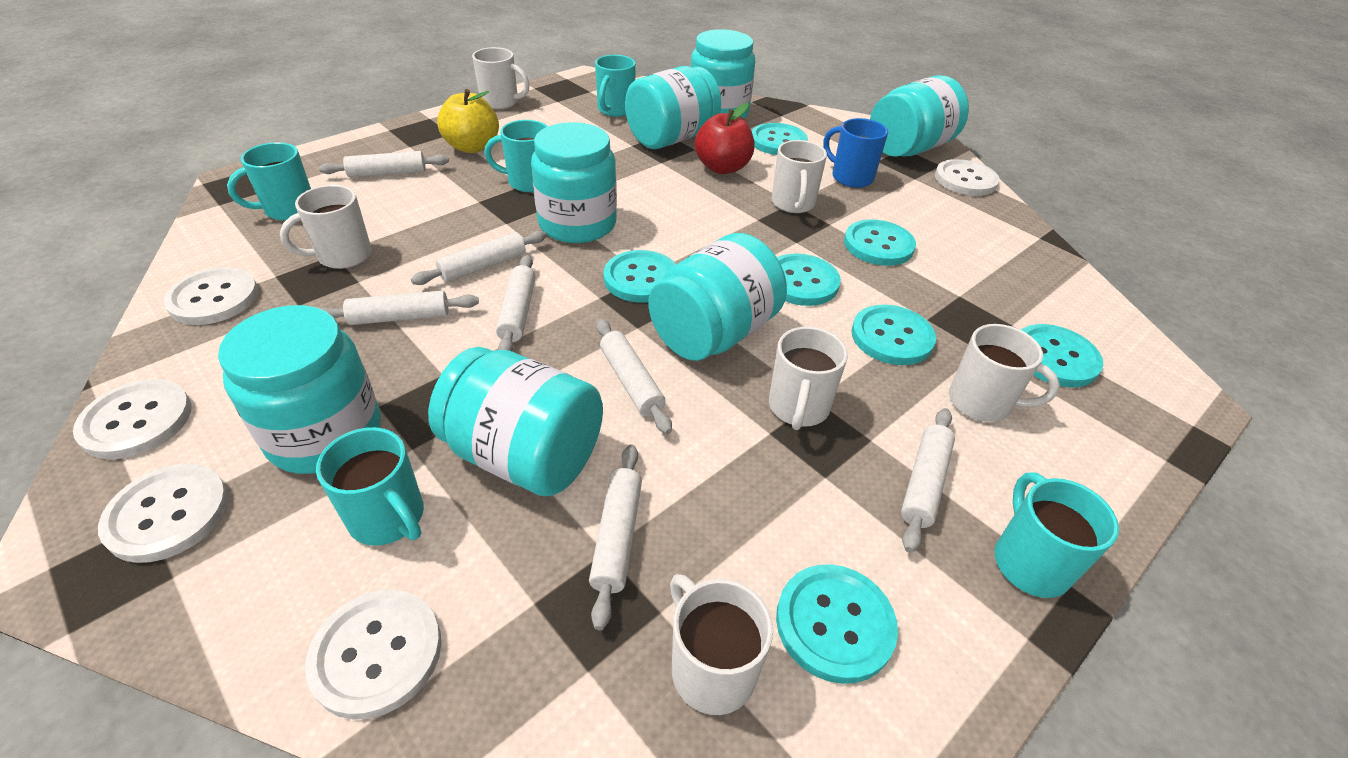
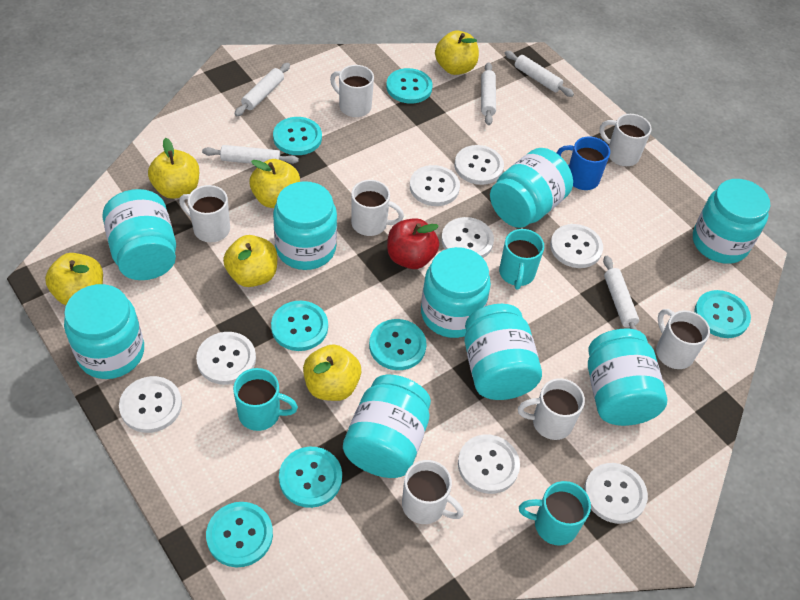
turquoise jar: 7 -> 9
turquoise mug: 5 -> 3
white button: 5 -> 8
white mug: 6 -> 7
white rolling pin: 7 -> 5
yellow apple: 1 -> 6

